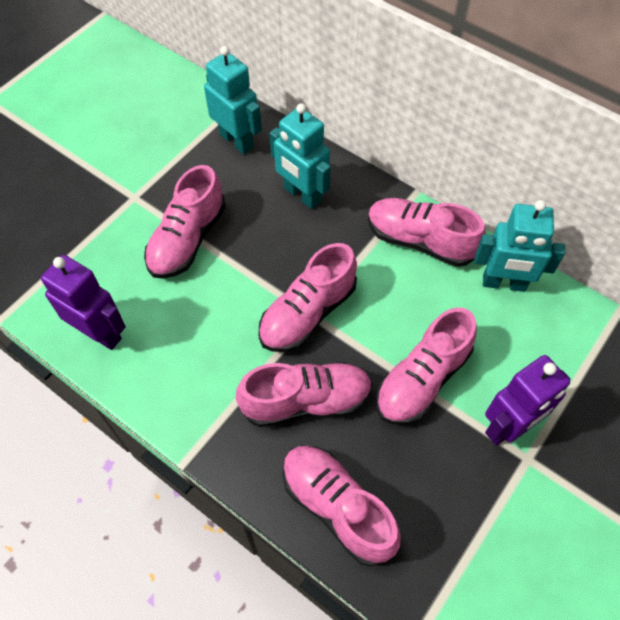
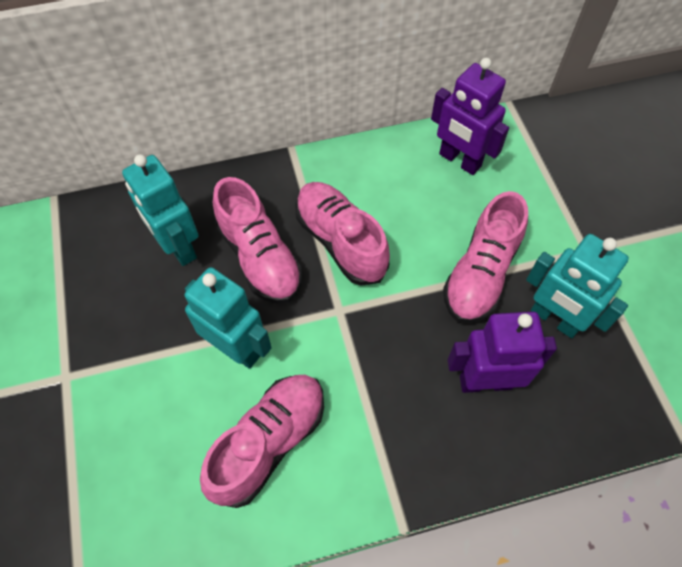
pink shoe: 6 -> 4

